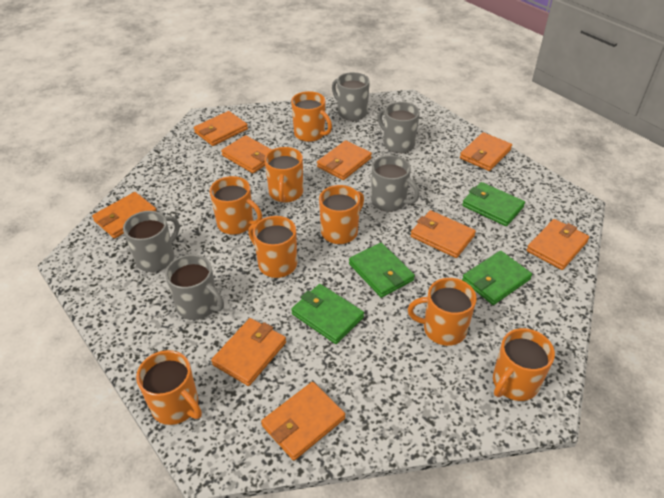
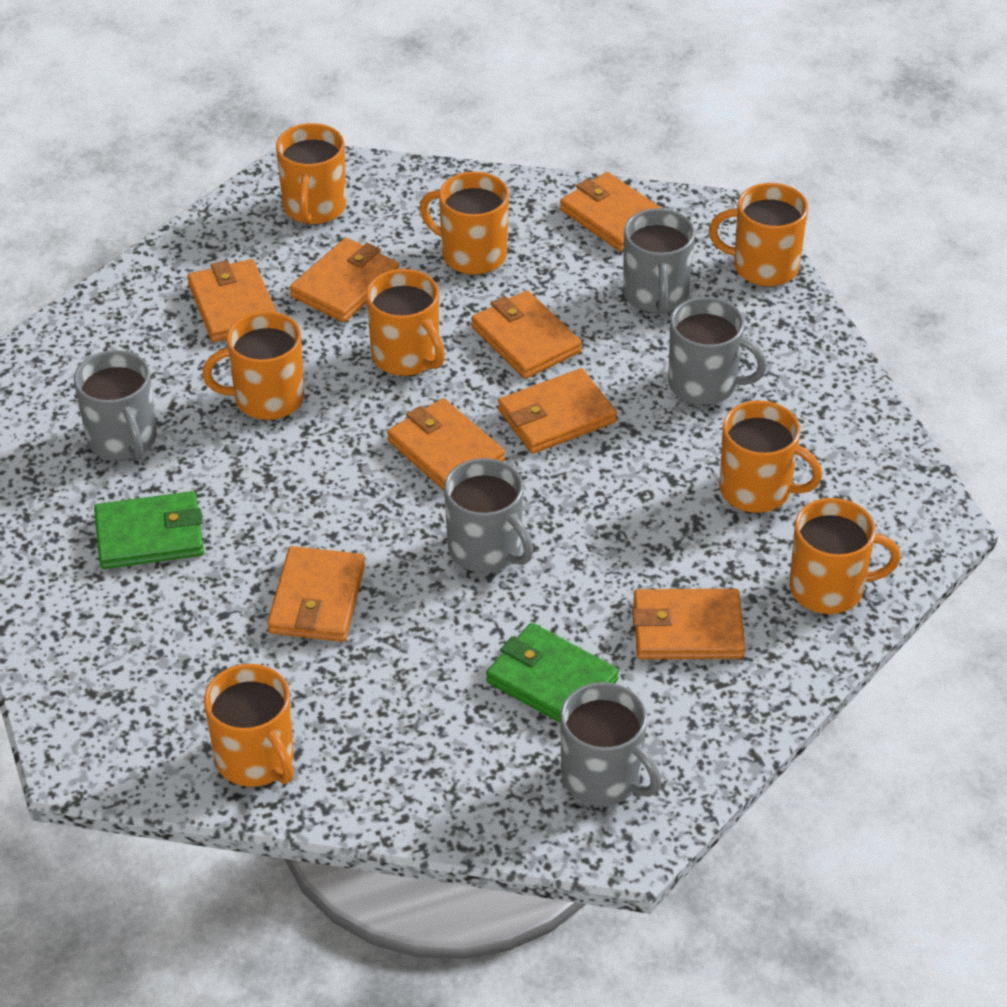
green wallet: 4 -> 2
orange wallet: 9 -> 8

